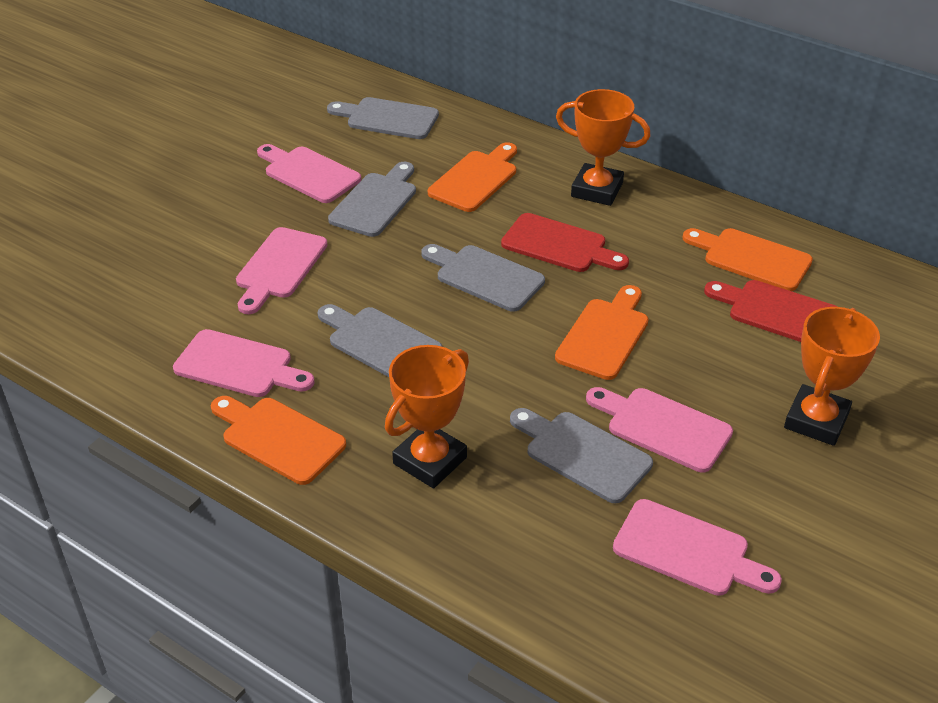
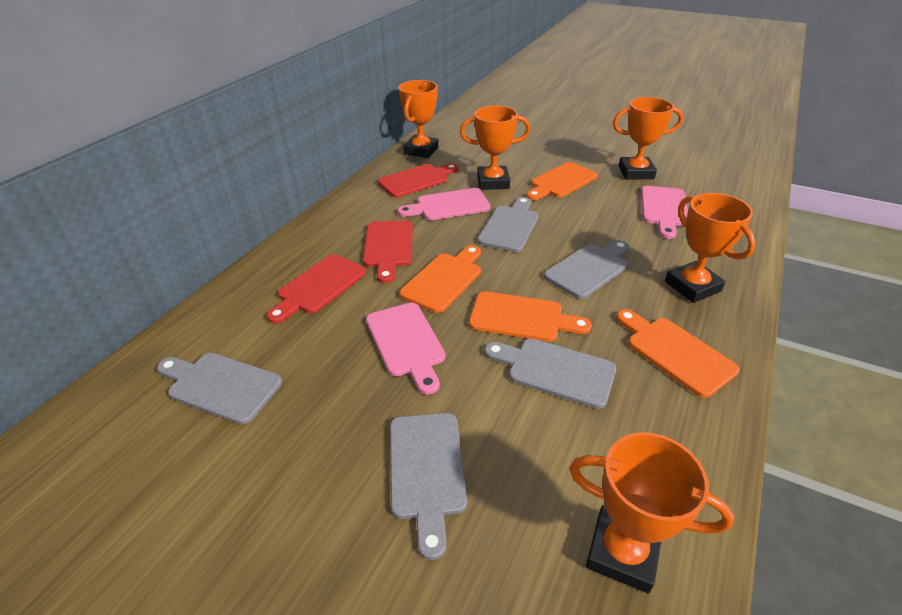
orange trophy: 3 -> 5
pink cutting board: 5 -> 3
red cutting board: 2 -> 3

